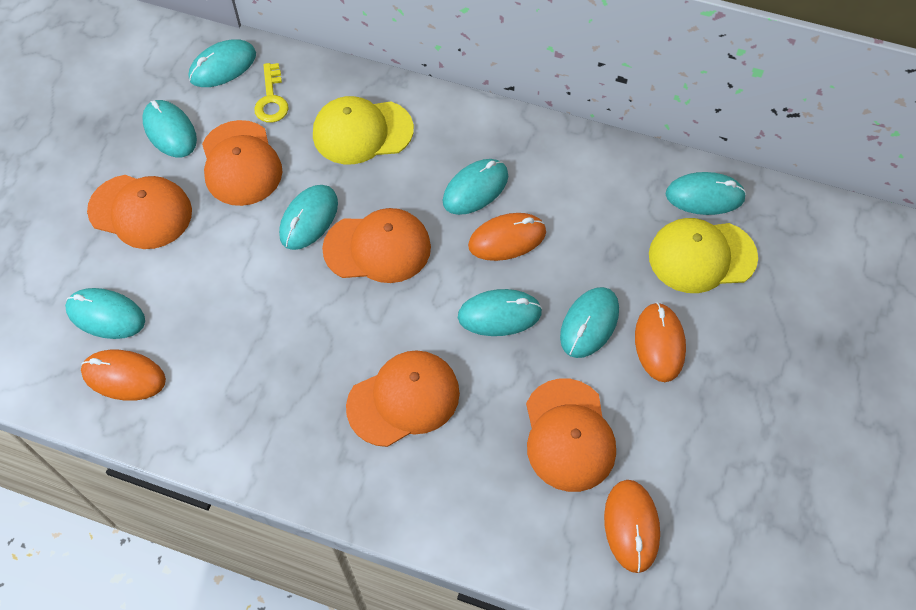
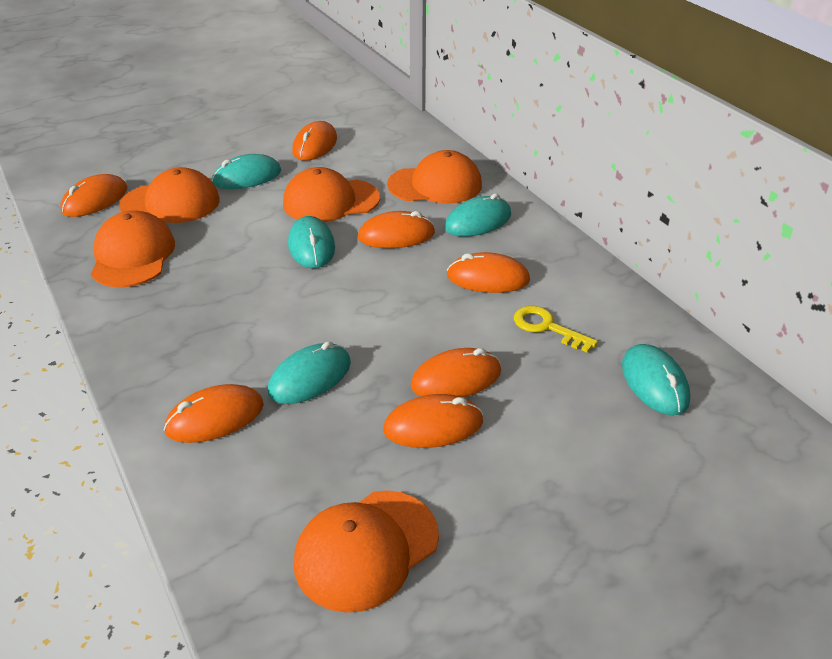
orange mouse: 4 -> 7
turquoise mouse: 8 -> 5
yellow cap: 2 -> 0

